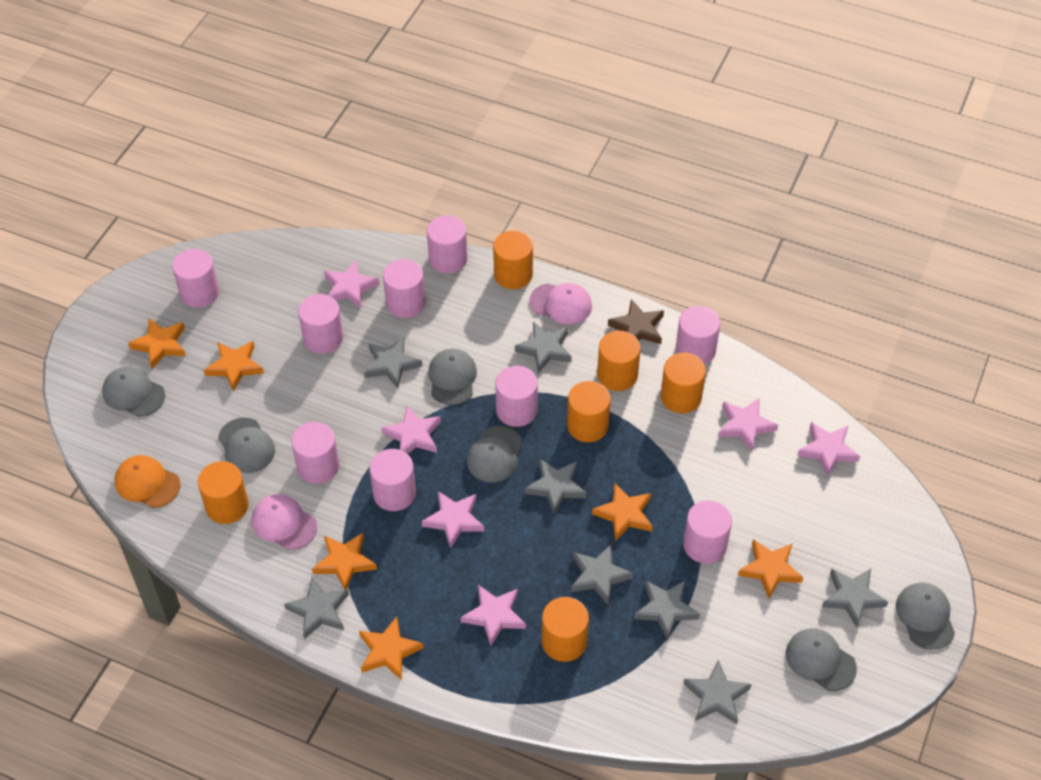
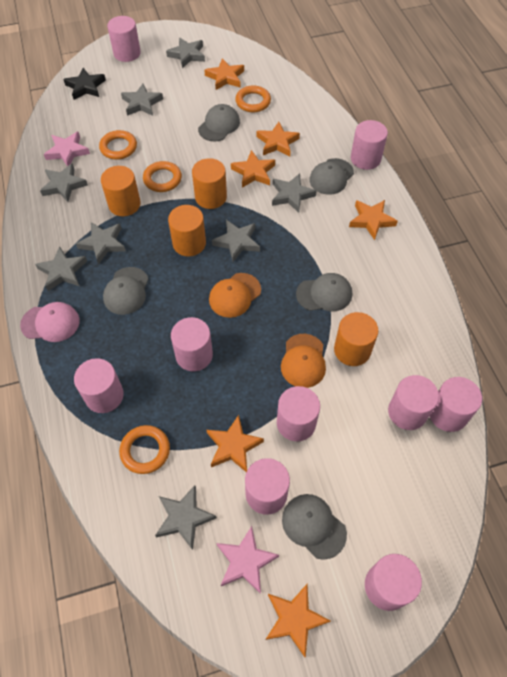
black star: 0 -> 1
brown star: 1 -> 0
grey cap: 6 -> 5
orange cap: 1 -> 2
orange cylinder: 6 -> 4
orange ring: 0 -> 4
pink cap: 2 -> 1
pink star: 6 -> 2

